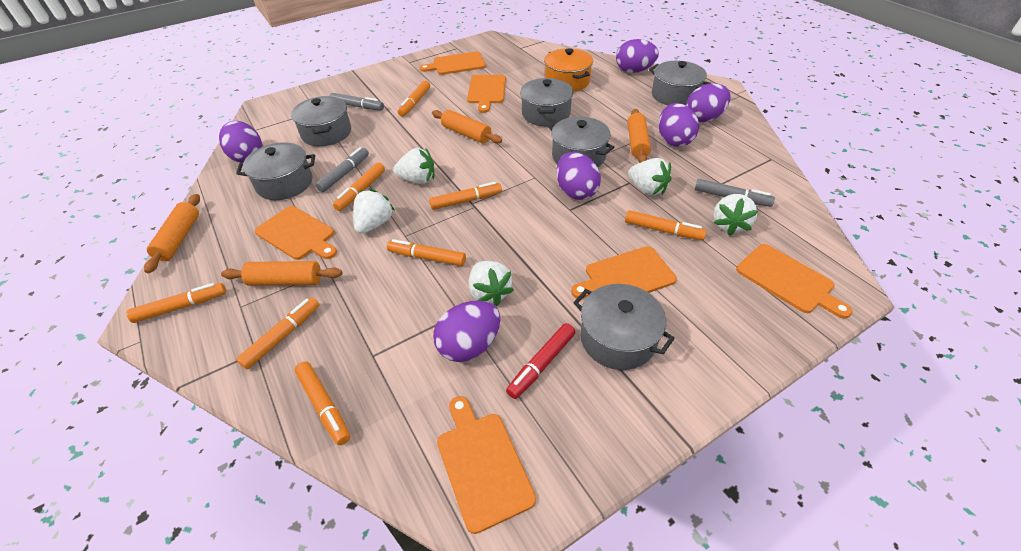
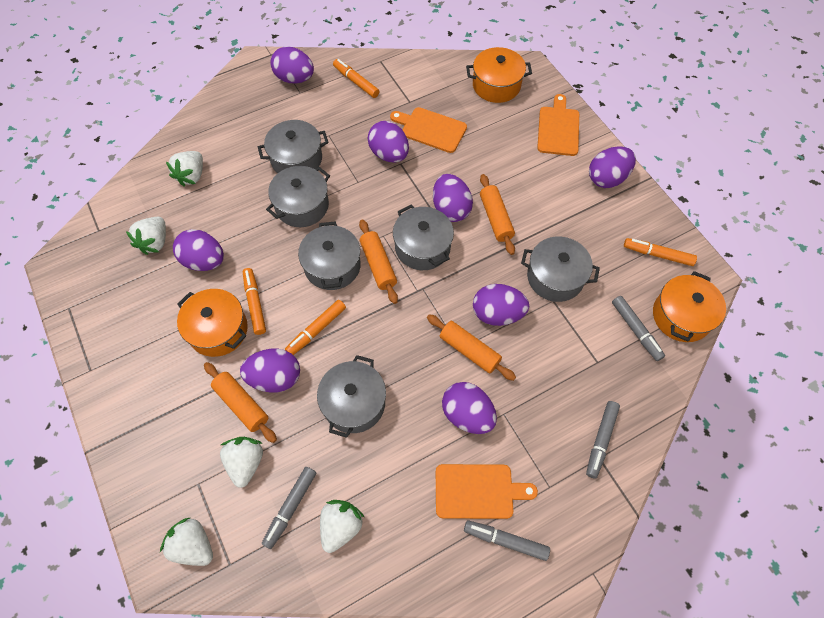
grey marker: 3 -> 4
orange cutting board: 6 -> 3
orange marker: 8 -> 4
orange pot: 1 -> 3
purple egg: 6 -> 8
red marker: 1 -> 0

